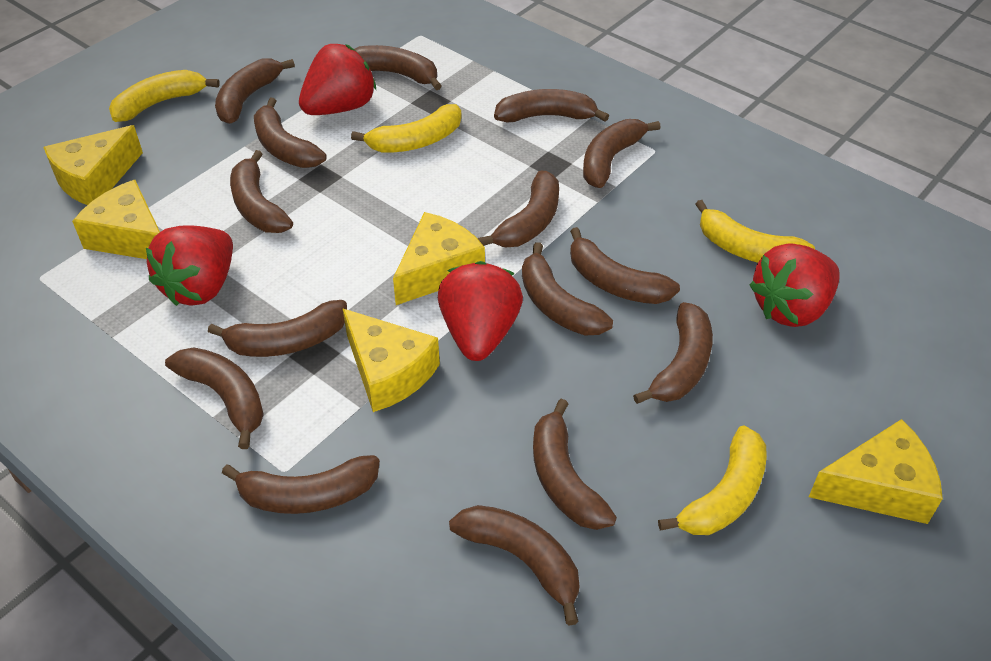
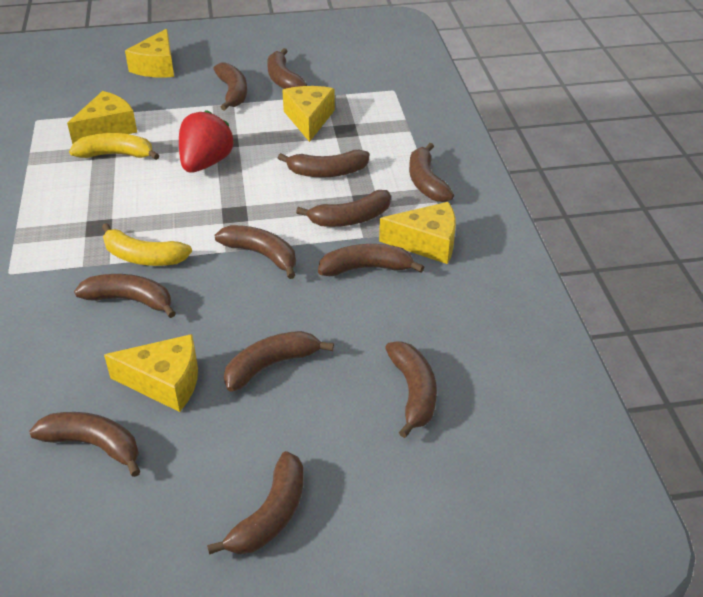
brown banana: 15 -> 12
red strawberry: 4 -> 1
yellow banana: 4 -> 2

